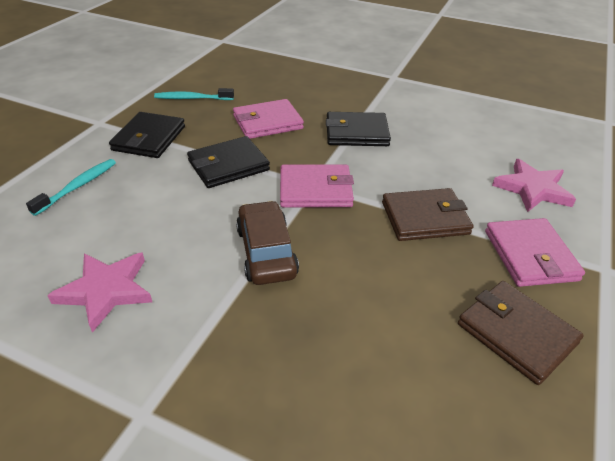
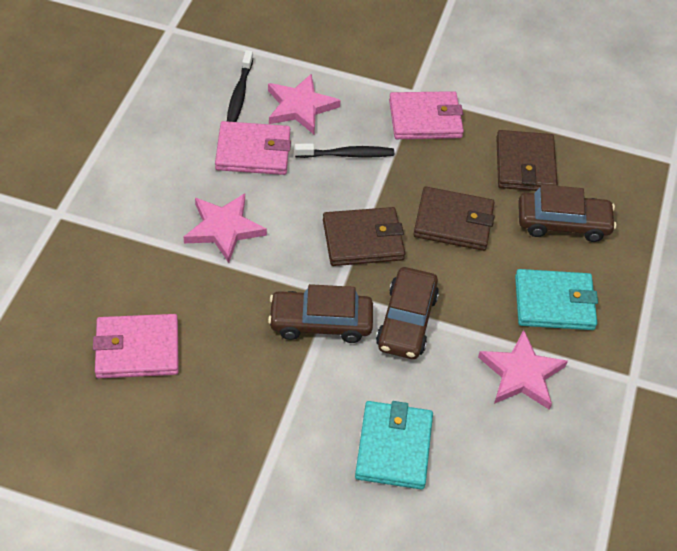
black toothbrush: 0 -> 2
black wallet: 3 -> 0
brown car: 1 -> 3
brown wallet: 2 -> 3
pink star: 2 -> 3
turquoise toothbrush: 2 -> 0
turquoise wallet: 0 -> 2

